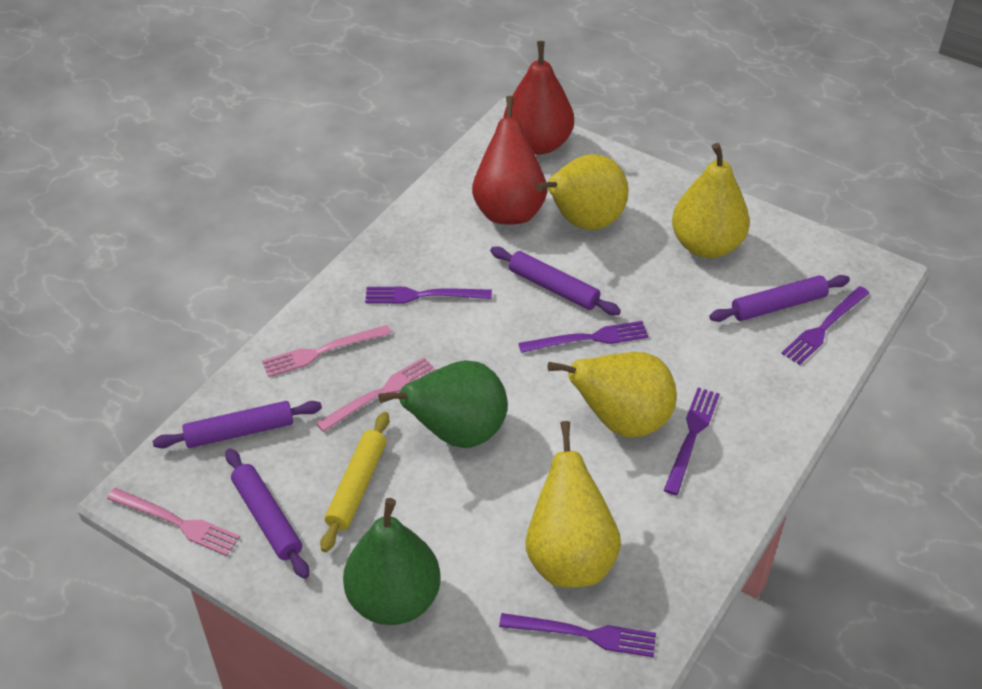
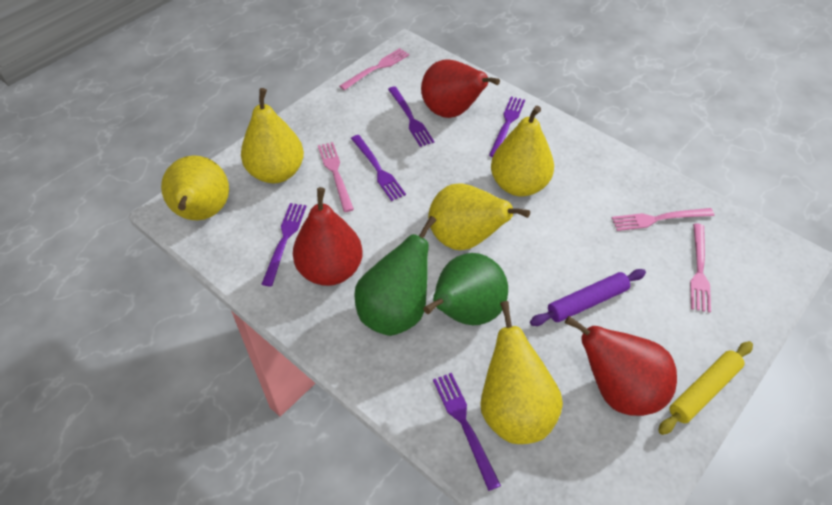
pink fork: 3 -> 4
purple rolling pin: 4 -> 1
red pear: 2 -> 3
yellow pear: 4 -> 5

